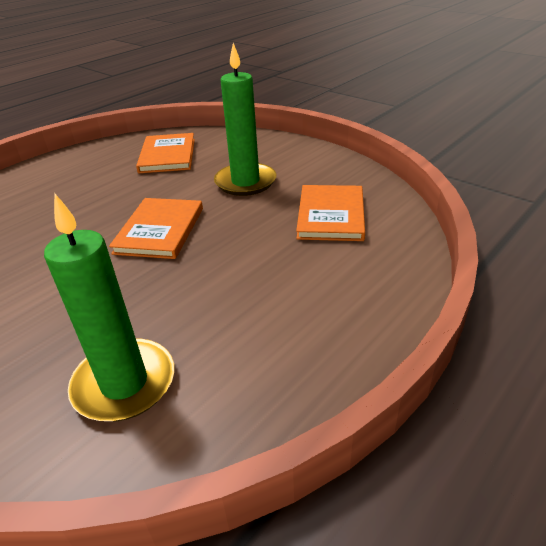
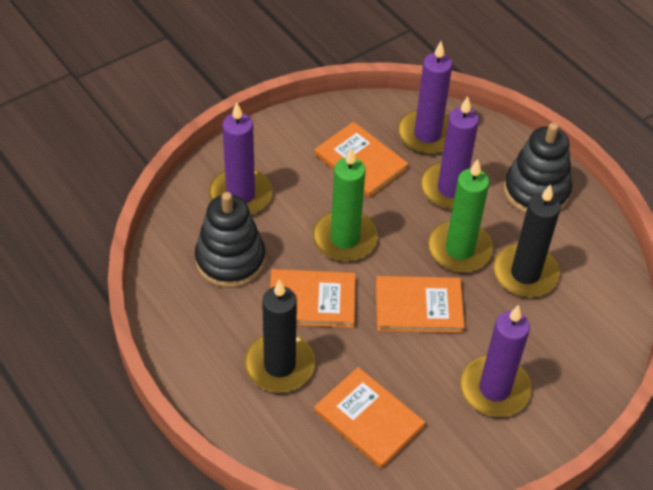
black candle: 0 -> 2
black stacking toy: 0 -> 2
orange book: 3 -> 4
purple candle: 0 -> 4

